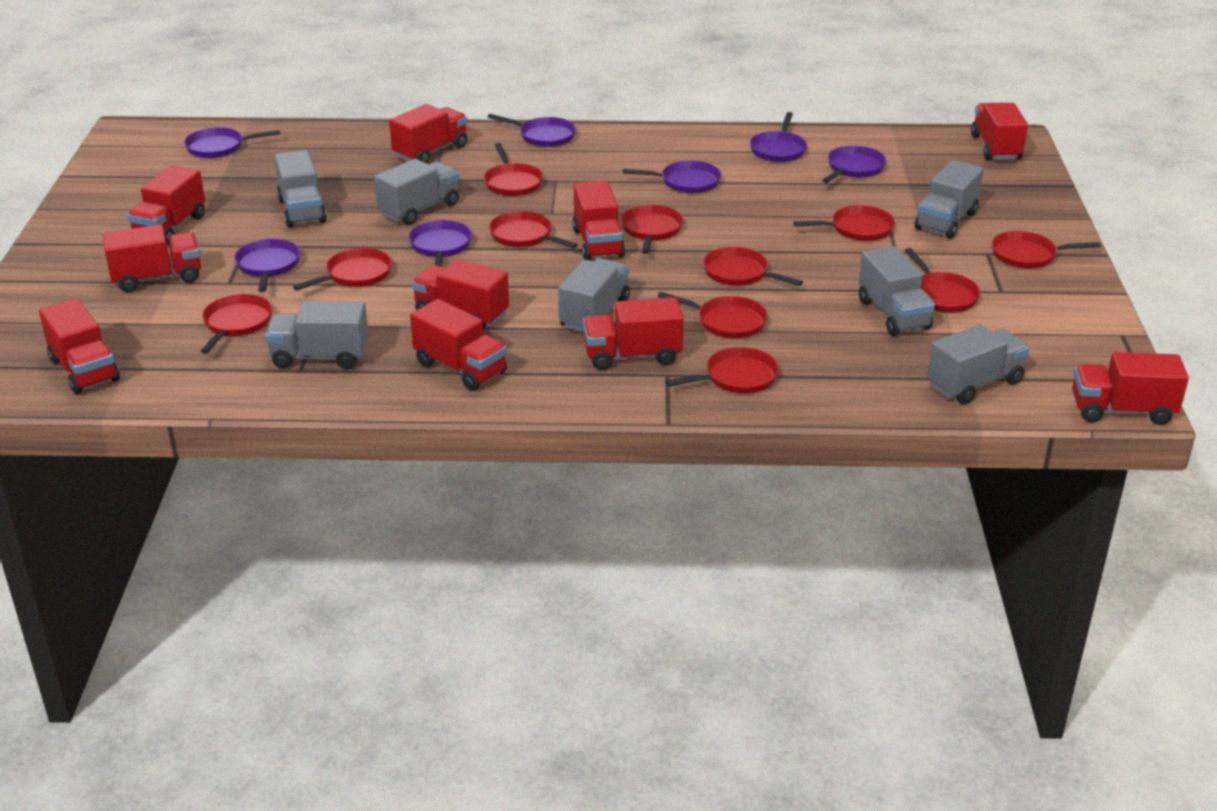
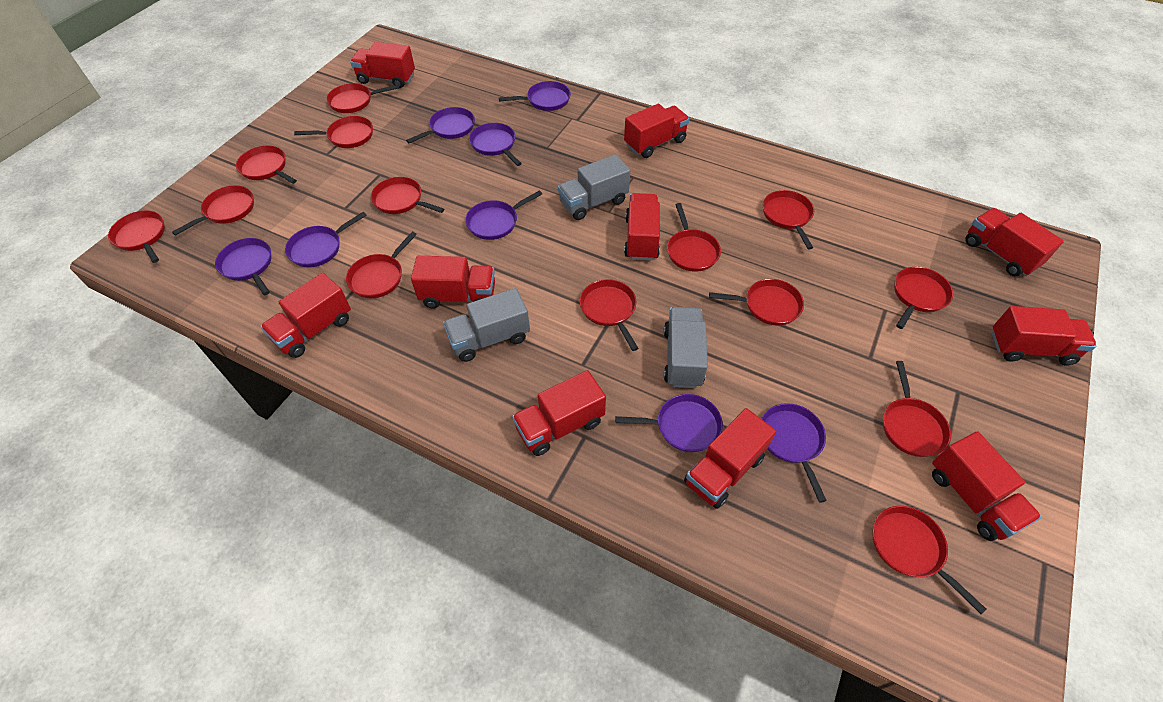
grey truck: 7 -> 3
purple pan: 7 -> 8
red pan: 11 -> 14

